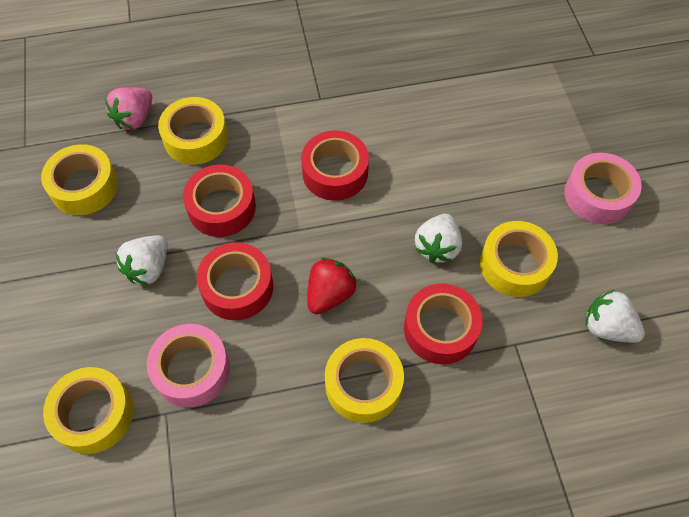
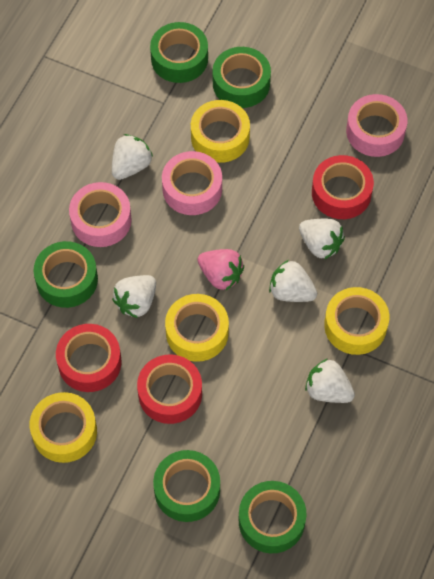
green tape: 0 -> 5
pink tape: 2 -> 3
red strawberry: 1 -> 0
red tape: 4 -> 3
white strawberry: 3 -> 5
yellow tape: 5 -> 4

